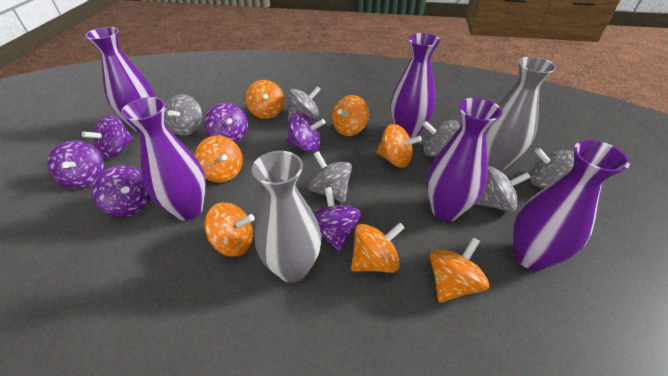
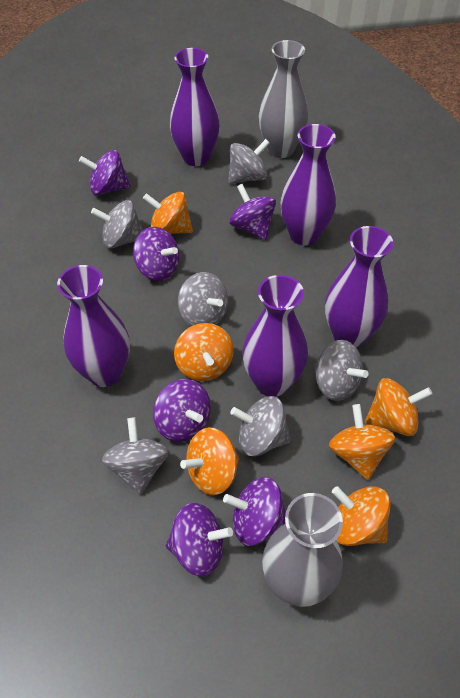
orange spinning top: 7 -> 6

